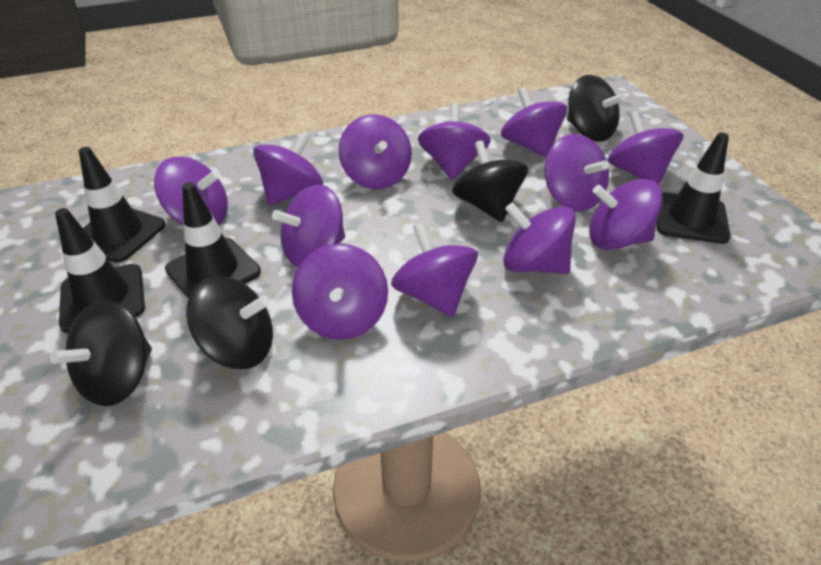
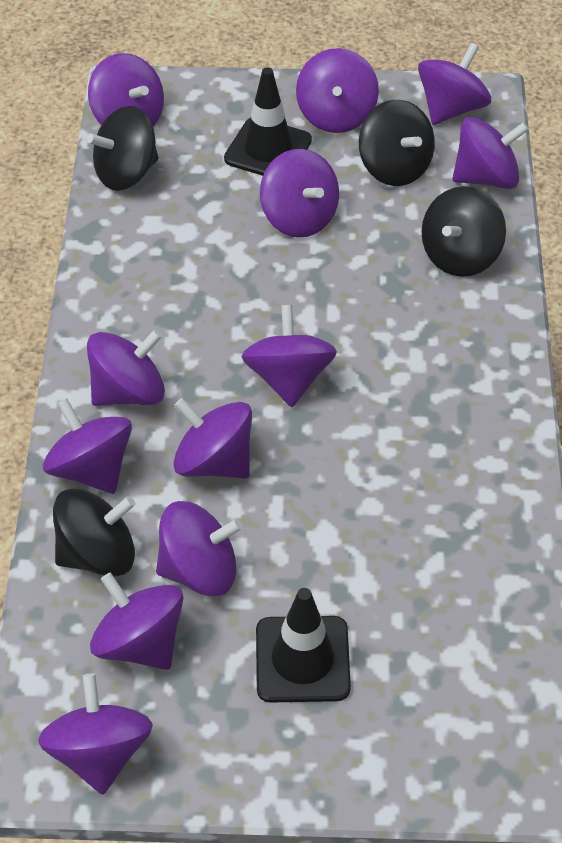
black traffic cone: 4 -> 2

